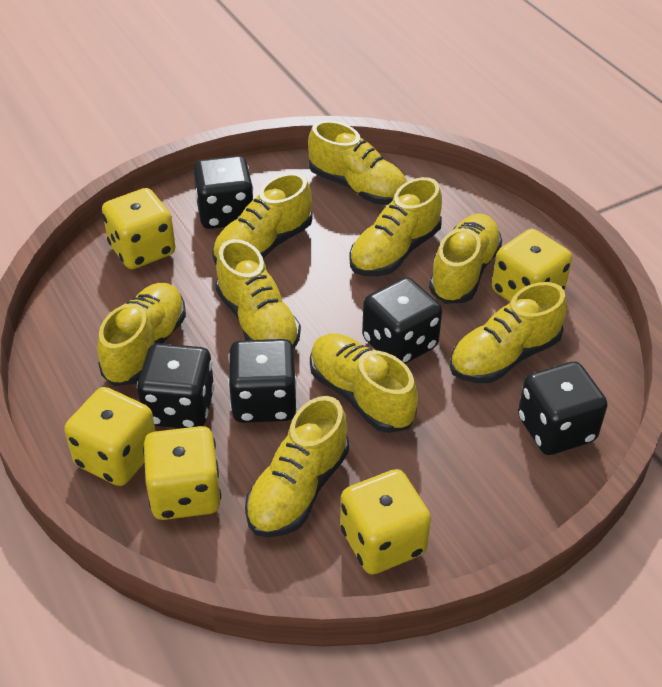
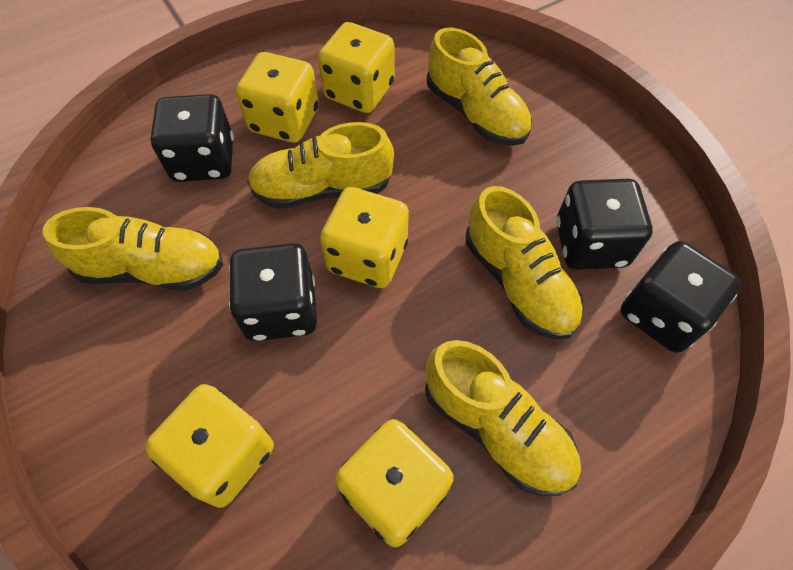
black dice: 5 -> 4
yellow shoe: 9 -> 5

